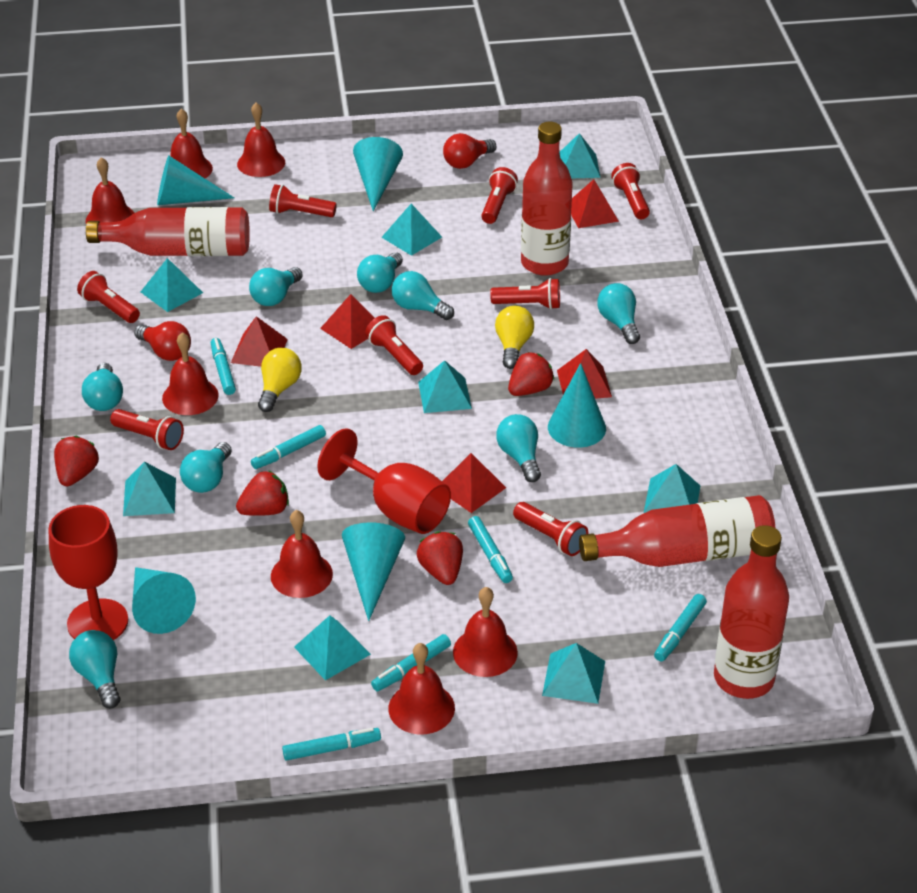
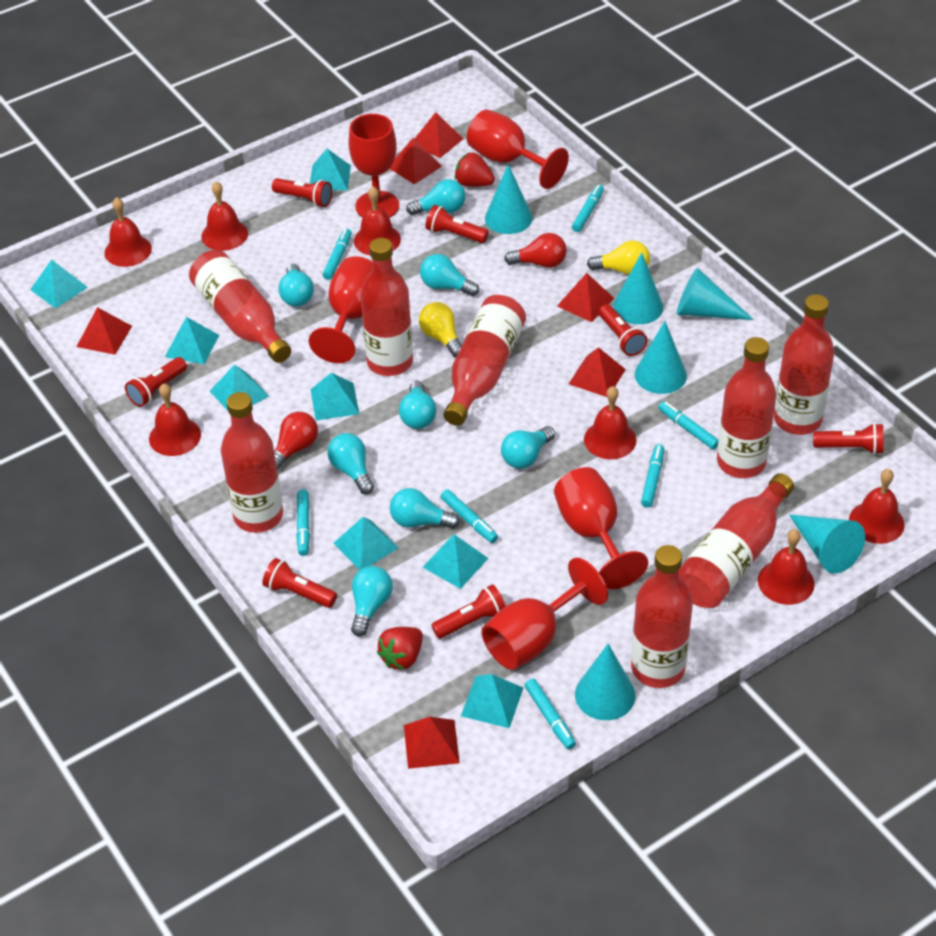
red bottle: 4 -> 8
red flashlight: 8 -> 7
red goblet: 2 -> 5
red pyramid: 5 -> 6
red strawberry: 4 -> 2
turquoise cone: 5 -> 6
turquoise marker: 6 -> 7

